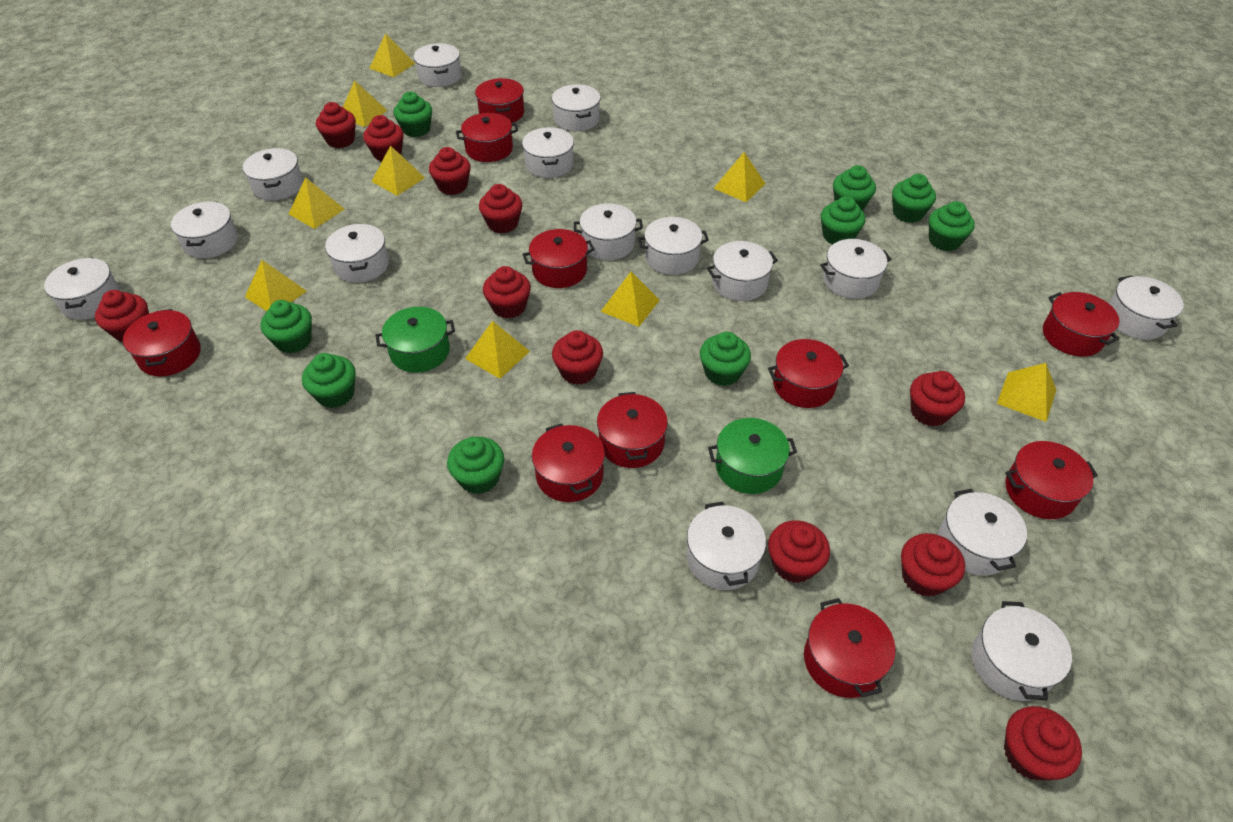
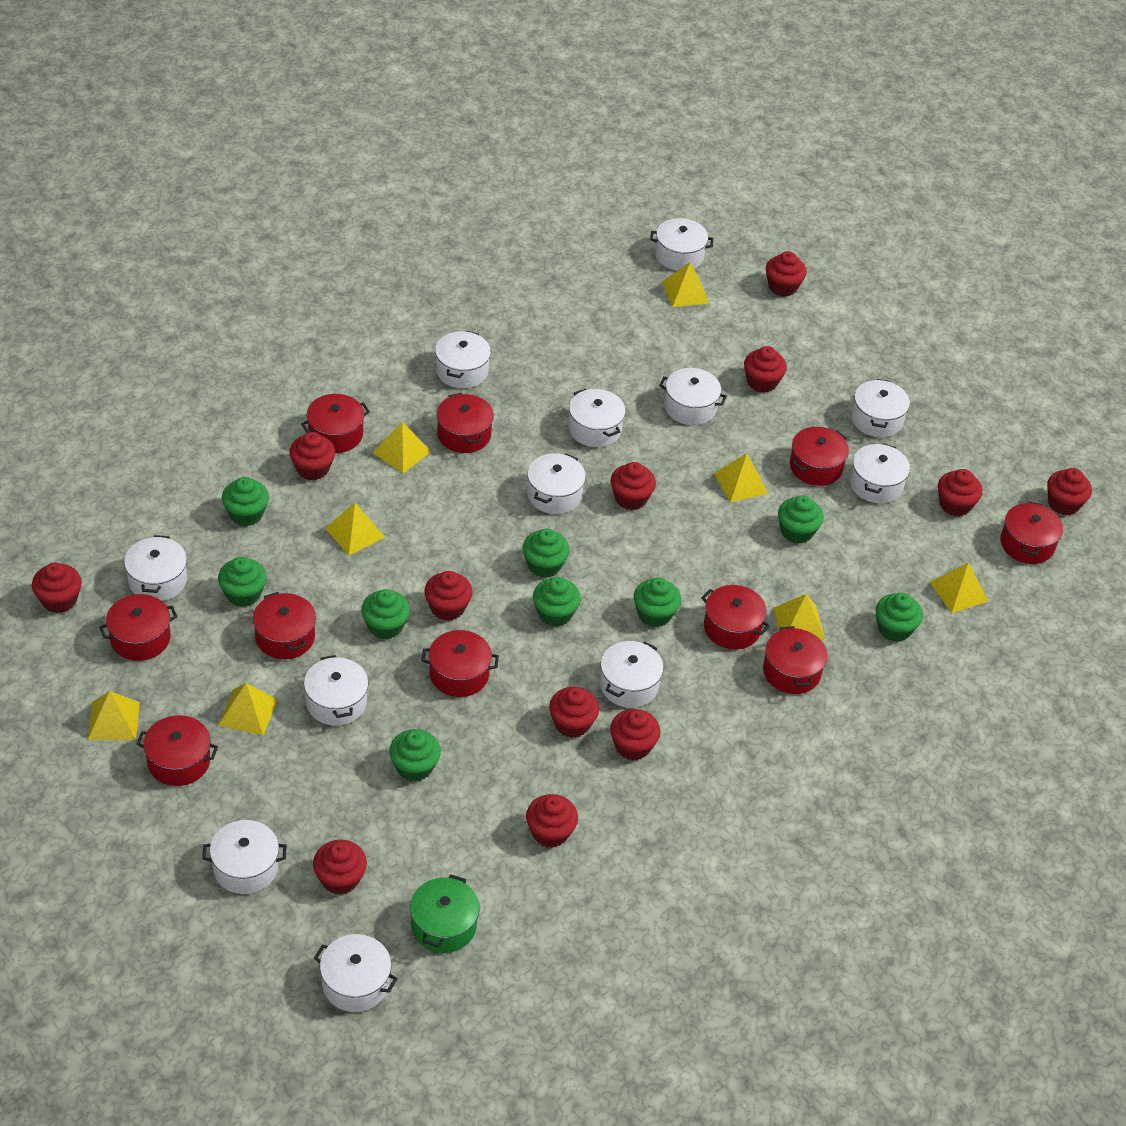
green pot: 2 -> 1
red cupcake: 11 -> 12
white pot: 15 -> 12
yellow pyramid: 9 -> 8

